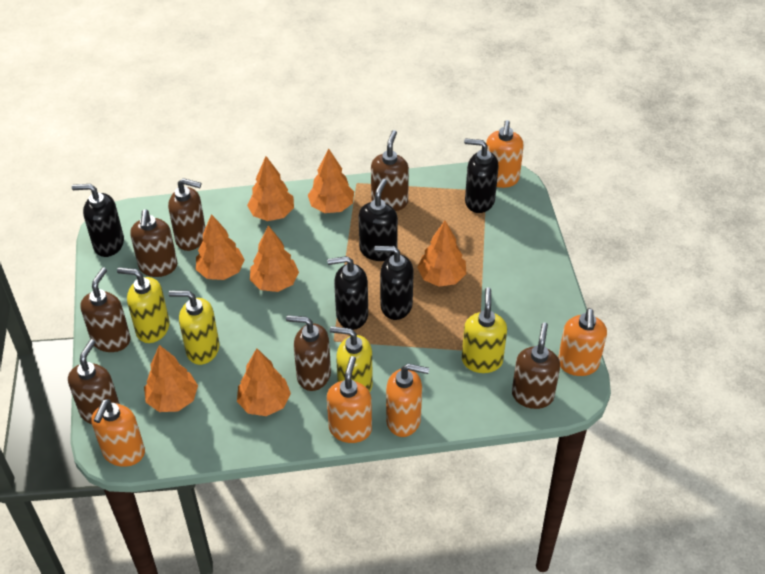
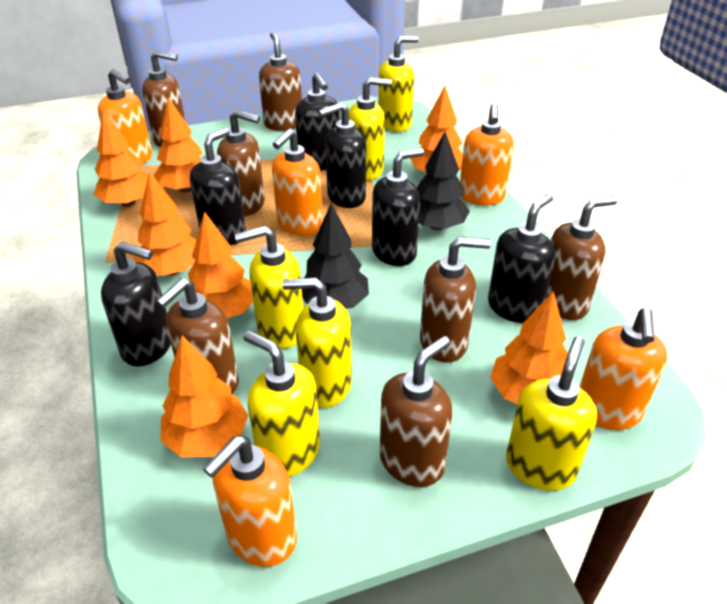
black soap dispenser: 5 -> 6
black tree: 0 -> 2
yellow soap dispenser: 4 -> 6

